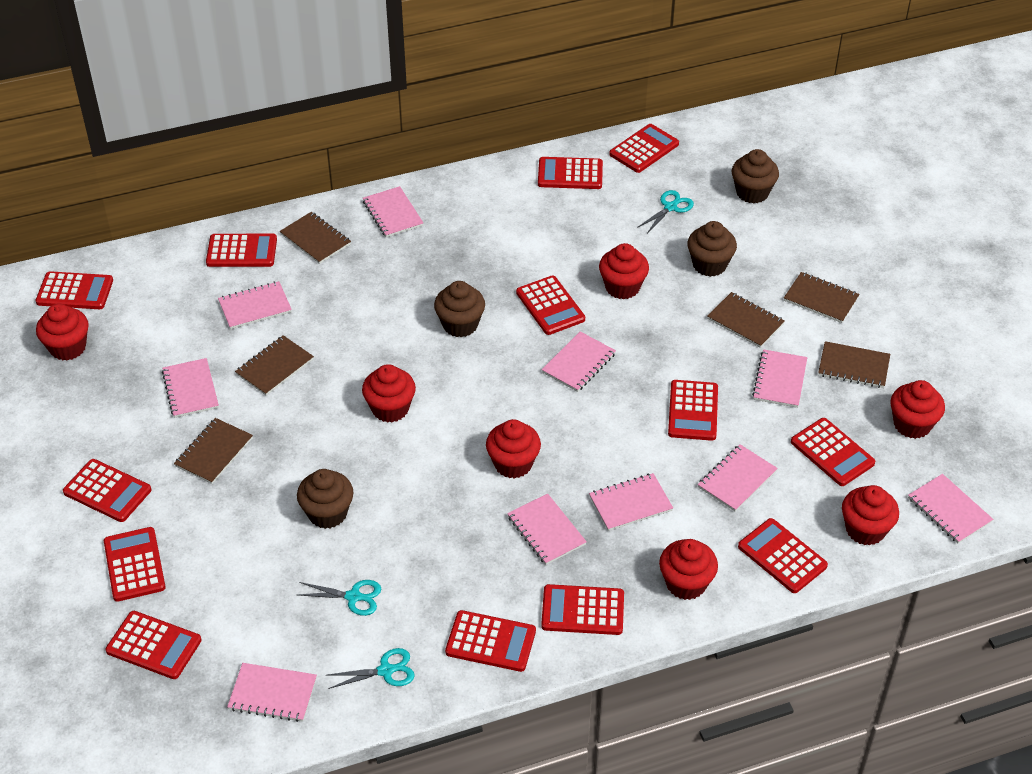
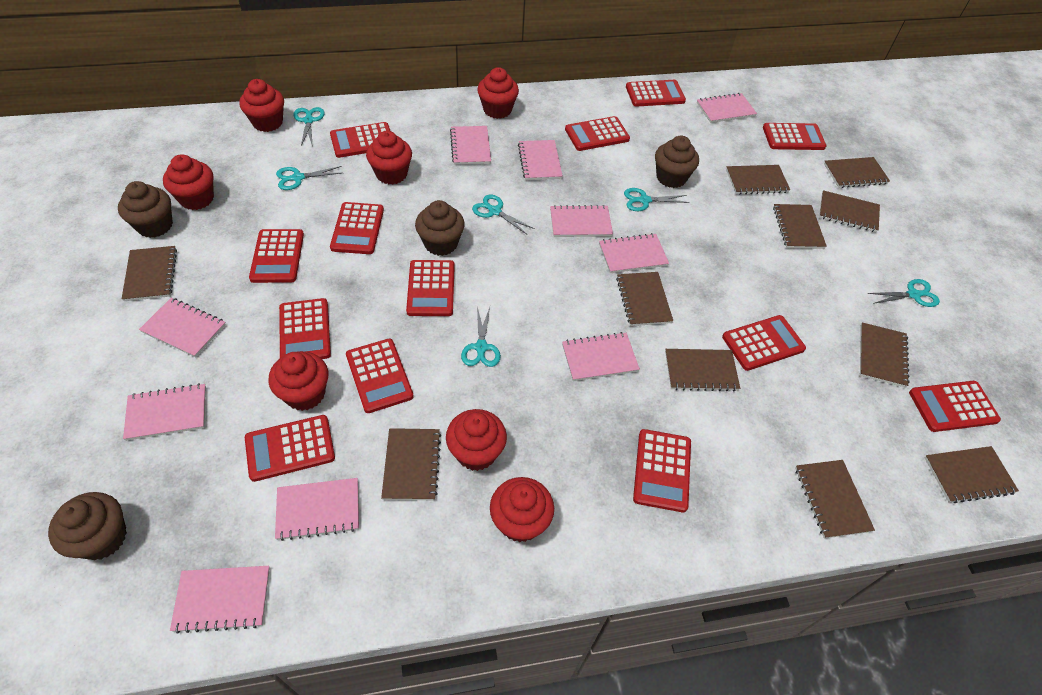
brown notebook: 6 -> 11
turquoise scissors: 3 -> 6

